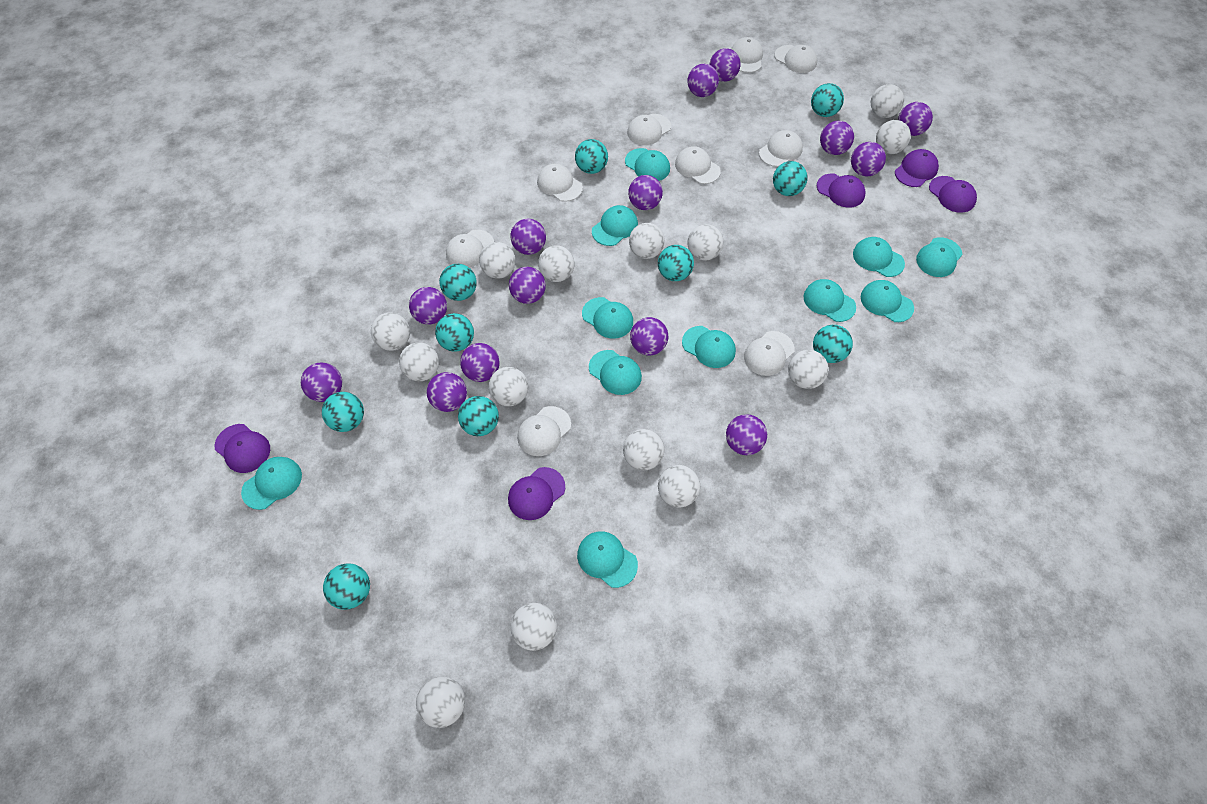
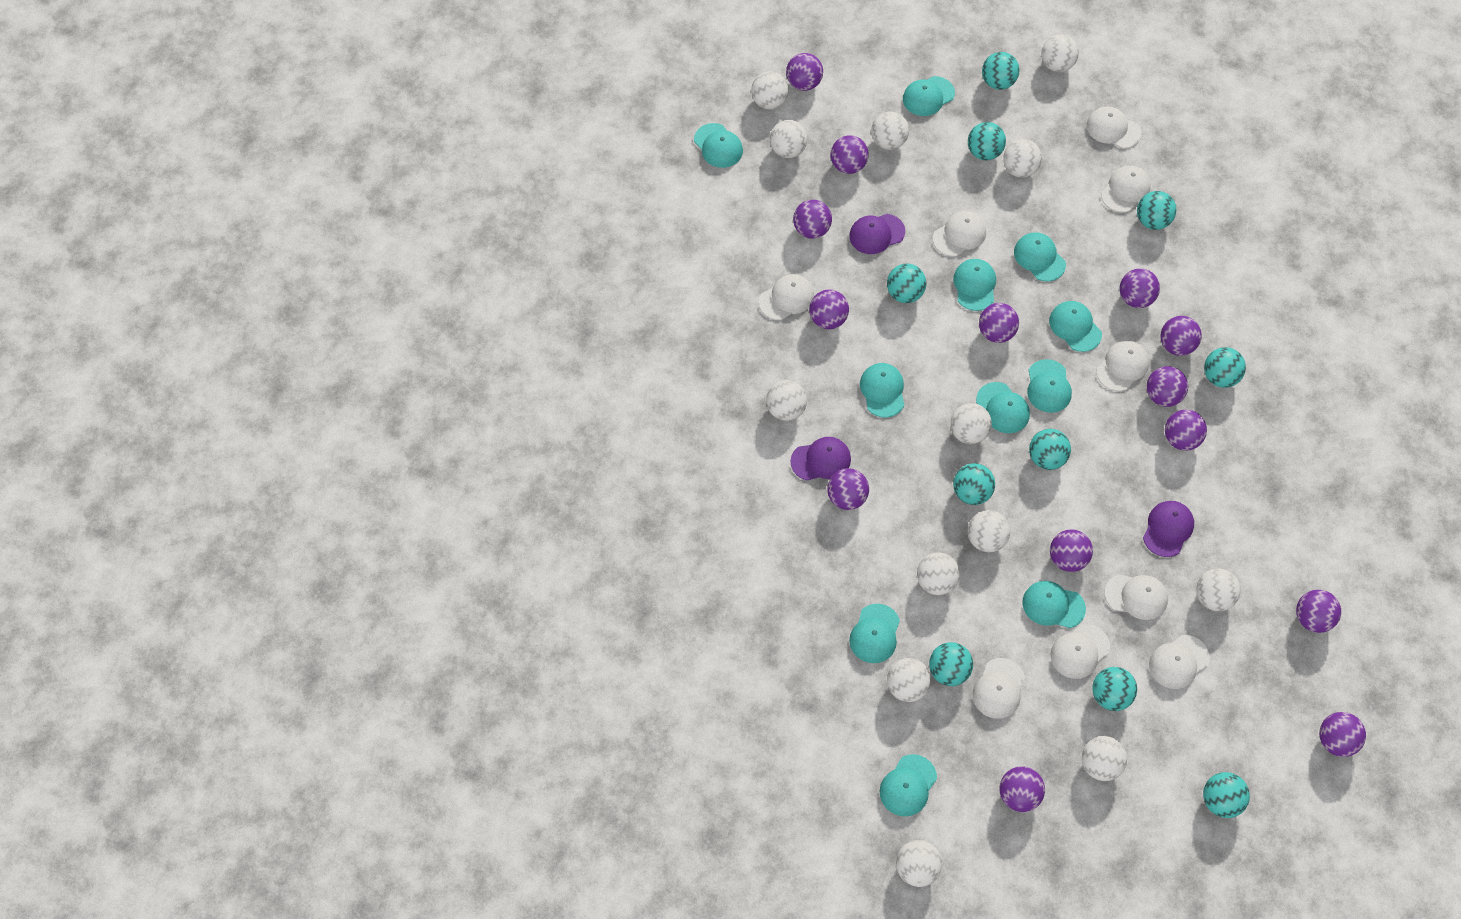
purple cap: 5 -> 3
white ball: 14 -> 13

